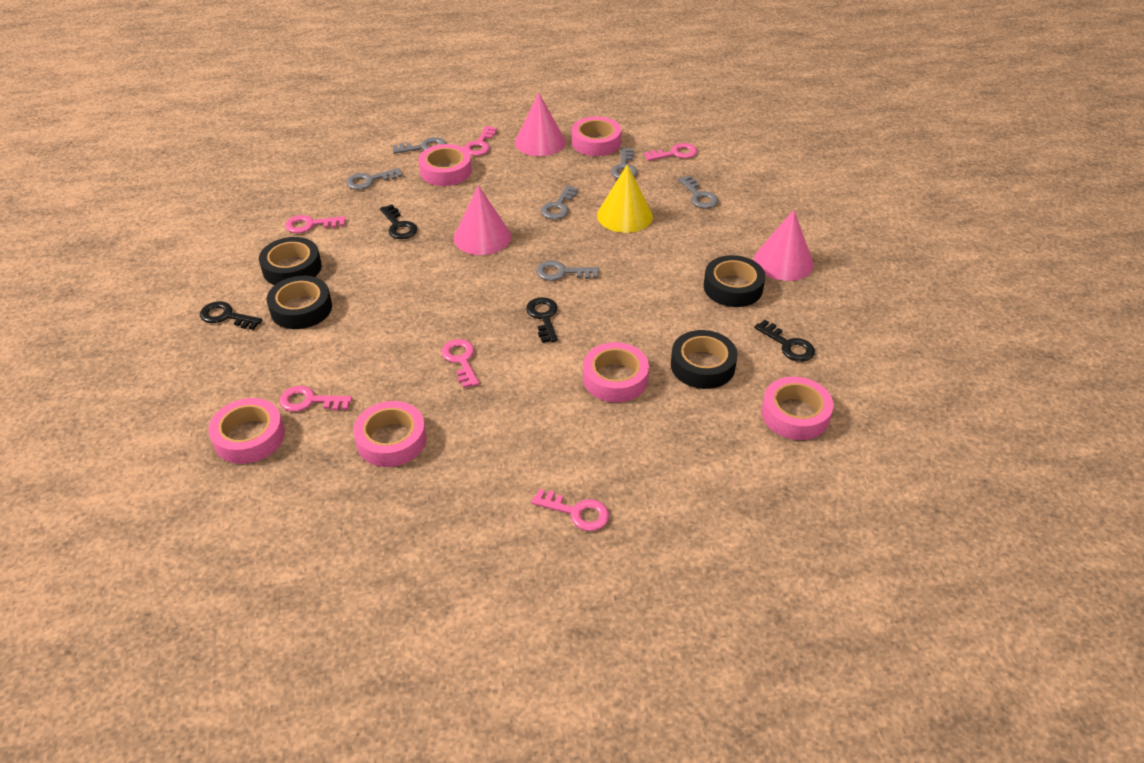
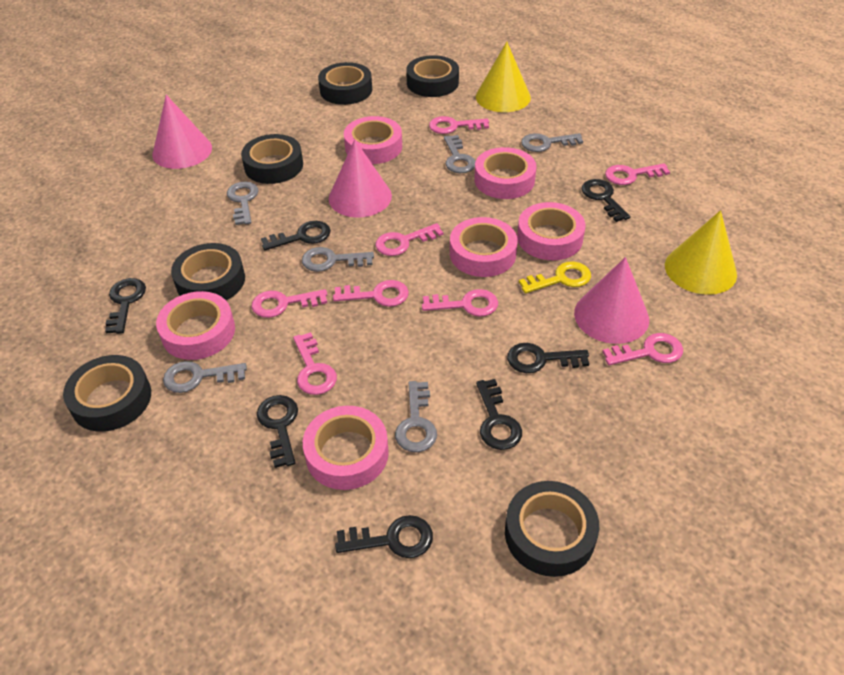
black key: 4 -> 7
black tape: 4 -> 6
pink key: 6 -> 8
yellow cone: 1 -> 2
yellow key: 0 -> 1

